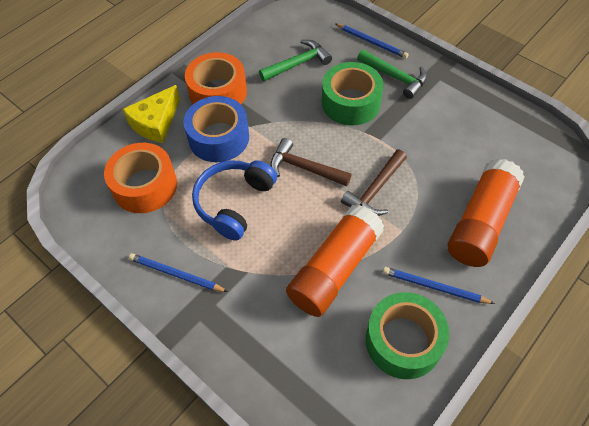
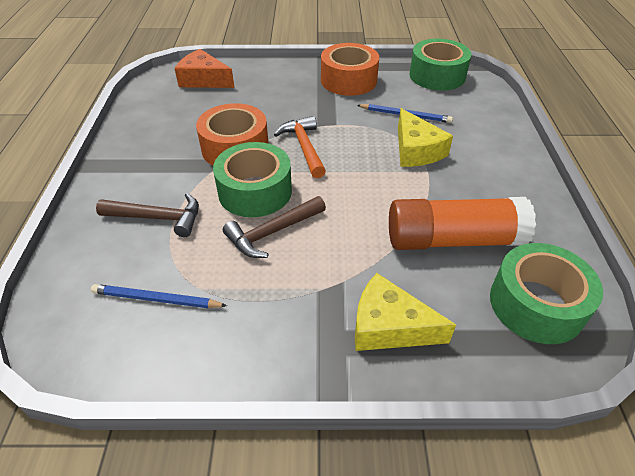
blue headphones: 1 -> 0
blue pencil: 3 -> 2
blue tape: 1 -> 0
green hammer: 2 -> 0
green tape: 2 -> 3
orange cheese: 0 -> 1
orange glue stick: 2 -> 1
orange hammer: 0 -> 1
yellow cheese: 1 -> 2

